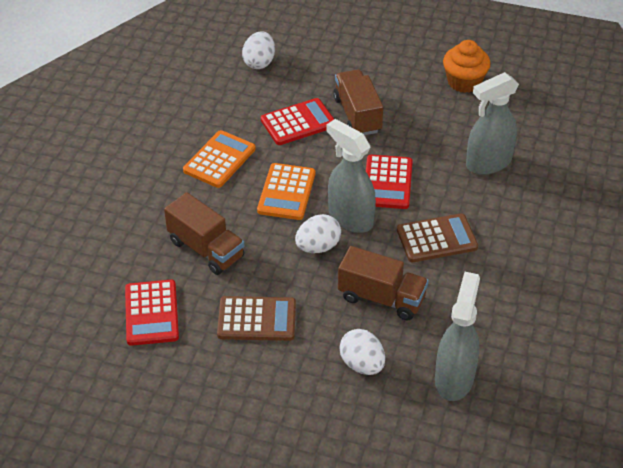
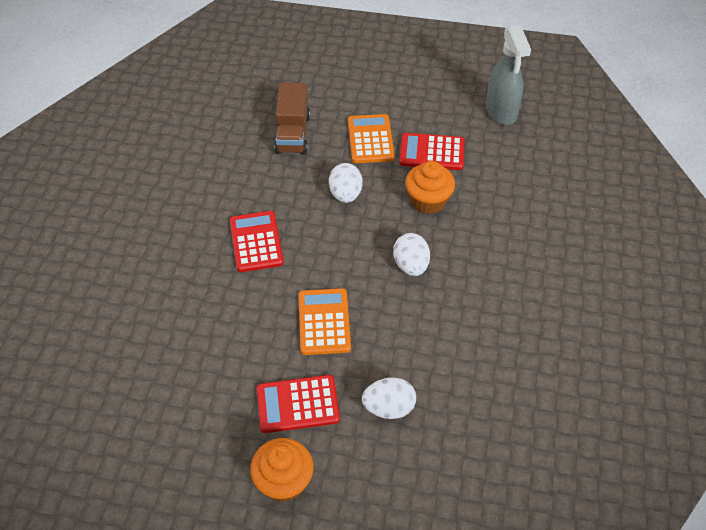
brown calculator: 2 -> 0
brown truck: 3 -> 1
grey spray bottle: 3 -> 1
orange cupcake: 1 -> 2

